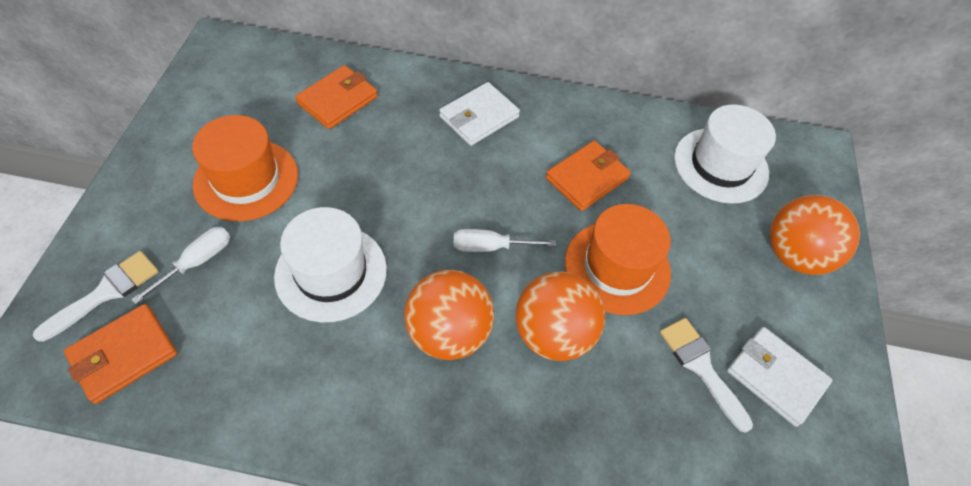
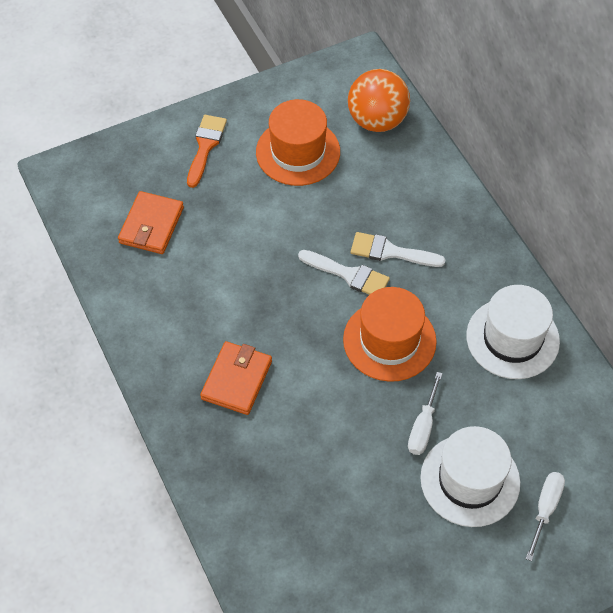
orange ball: 3 -> 1
orange brush: 0 -> 1
orange wallet: 3 -> 2
white wallet: 2 -> 0

